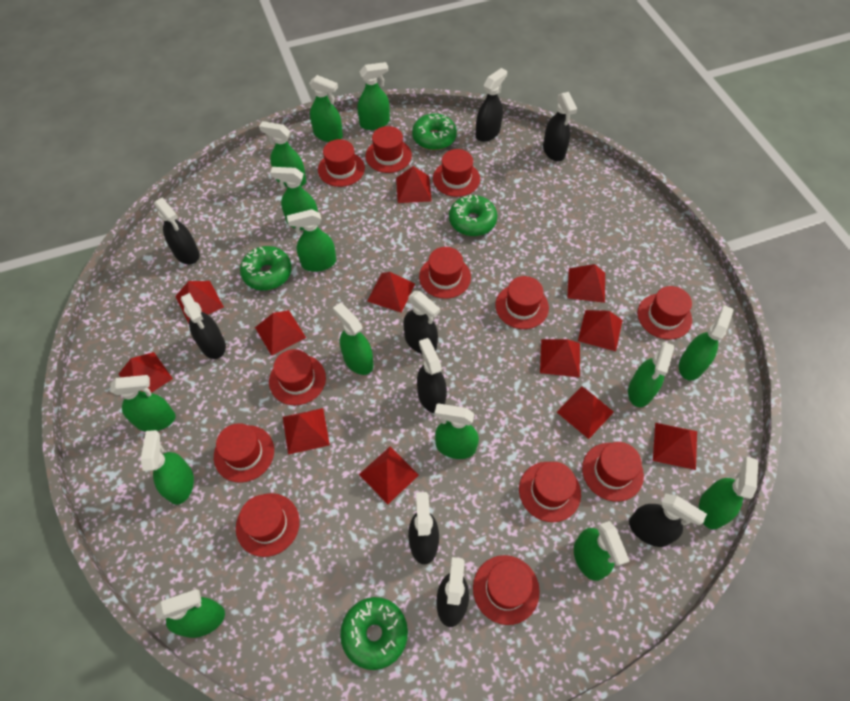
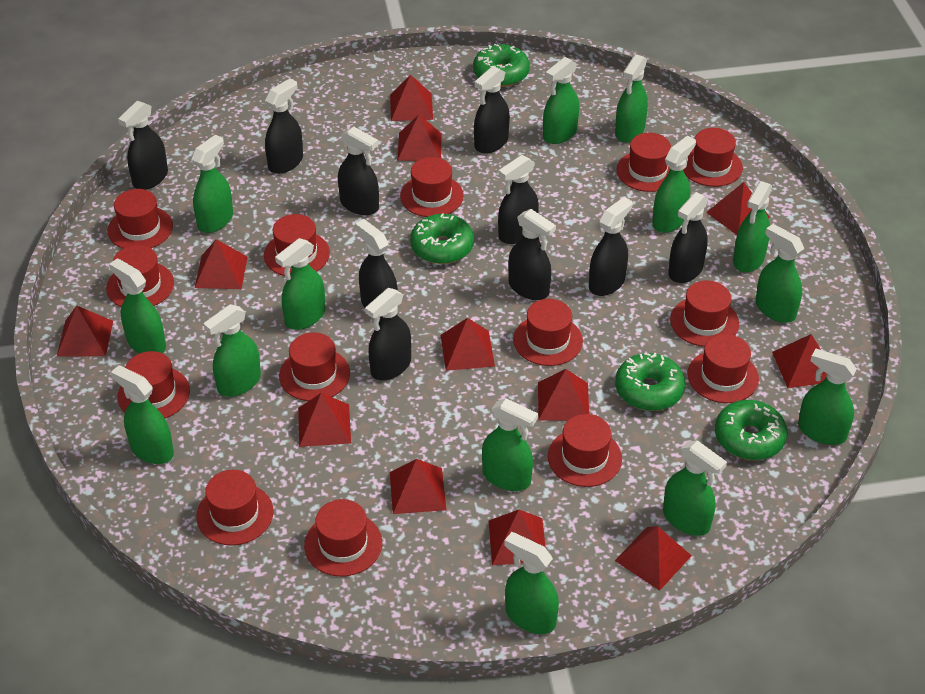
black spray bottle: 9 -> 10
red hat: 12 -> 14

